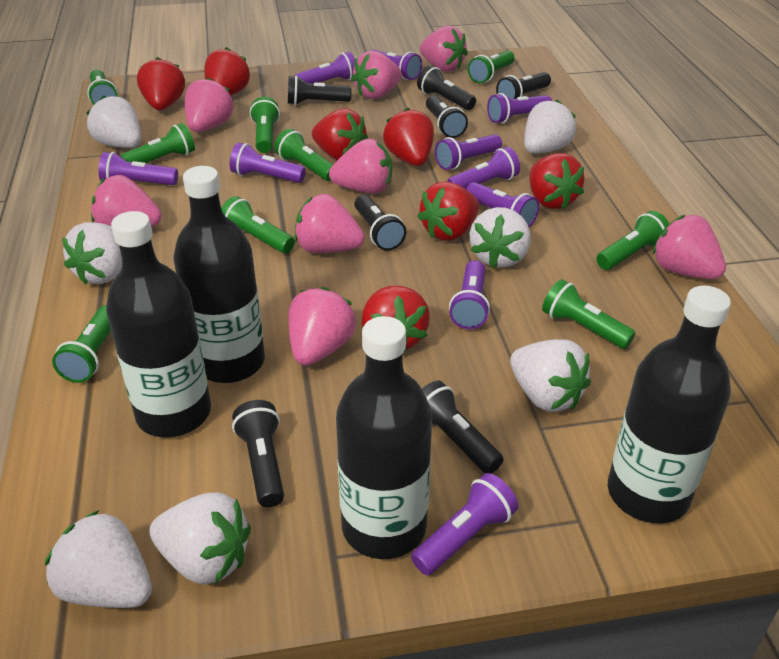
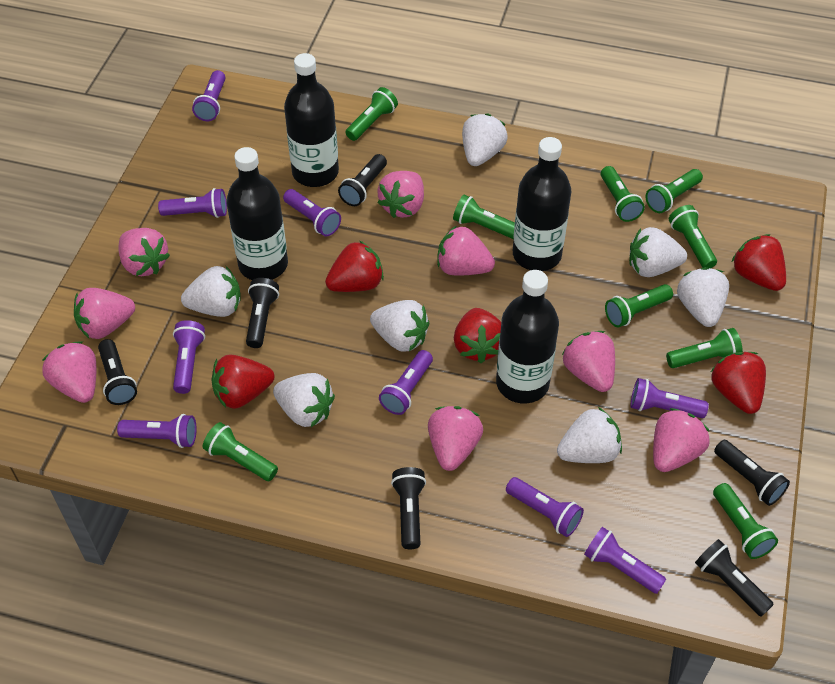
black flashlight: 7 -> 6
purple flashlight: 10 -> 9
red strawberry: 7 -> 5

